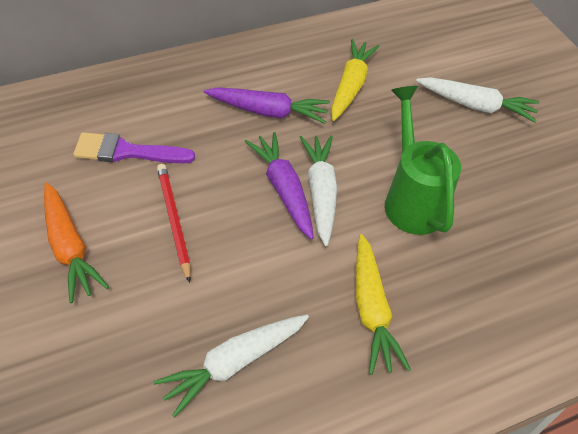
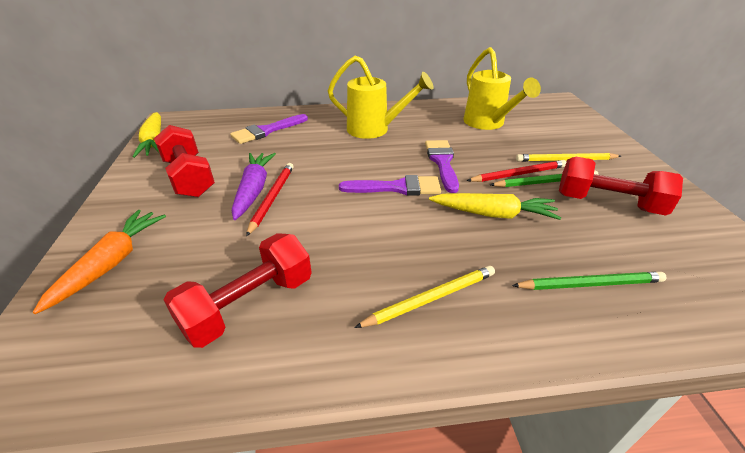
green pencil: 0 -> 2
green watering can: 1 -> 0
purple brush: 1 -> 3
purple carrot: 2 -> 1
red dumbbell: 0 -> 3
red pencil: 1 -> 2
white carrot: 3 -> 0
yellow pencil: 0 -> 2
yellow watering can: 0 -> 2

